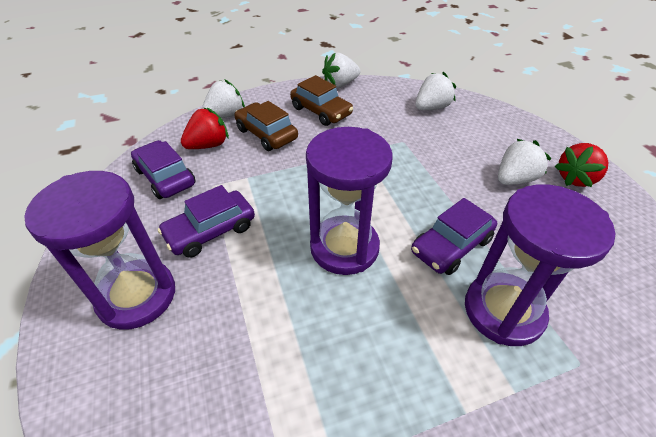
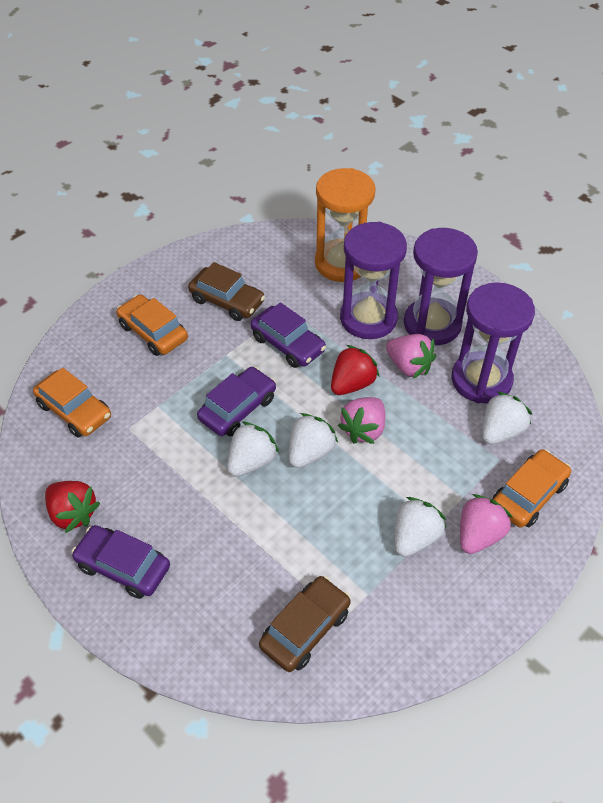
orange car: 0 -> 3
orange hourglass: 0 -> 1
pink strawberry: 0 -> 3

